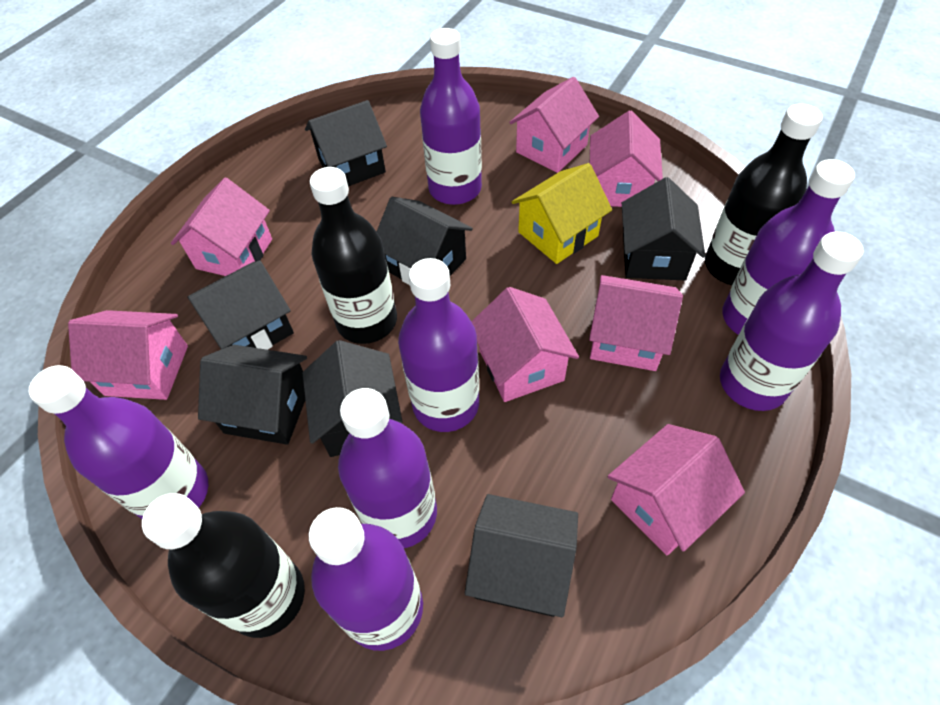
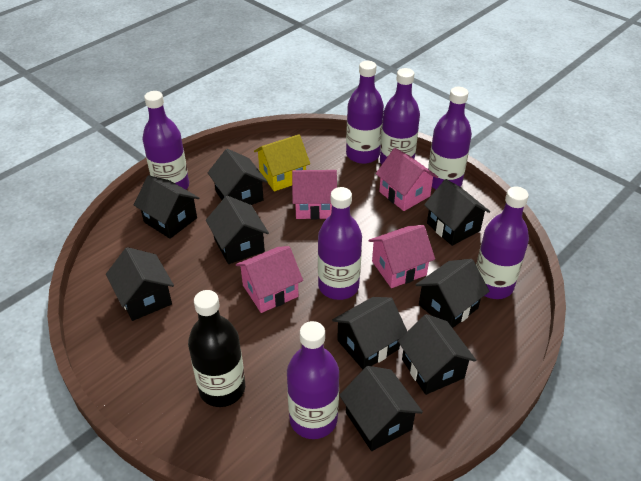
black bottle: 3 -> 1
black house: 7 -> 9
pink house: 7 -> 4

